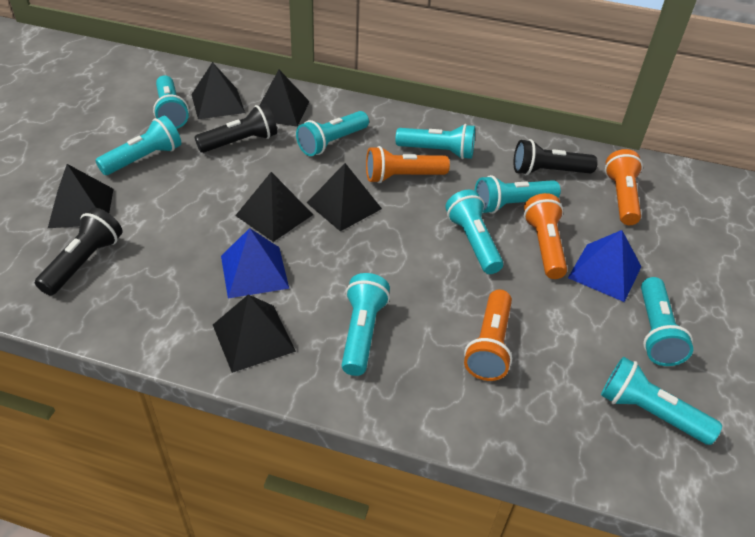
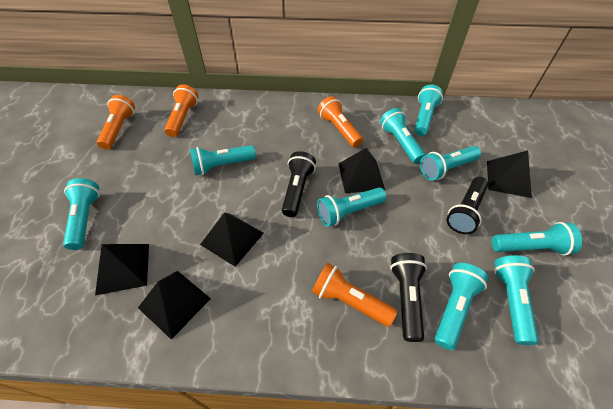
black pyramid: 6 -> 5
blue pyramid: 2 -> 0

